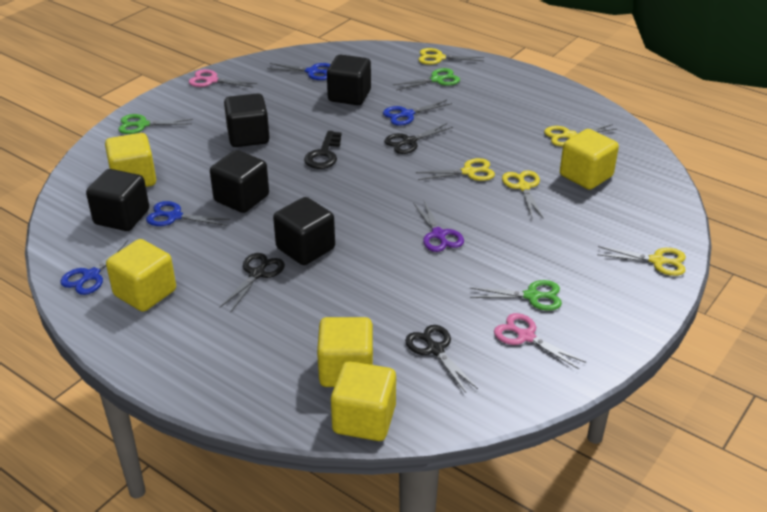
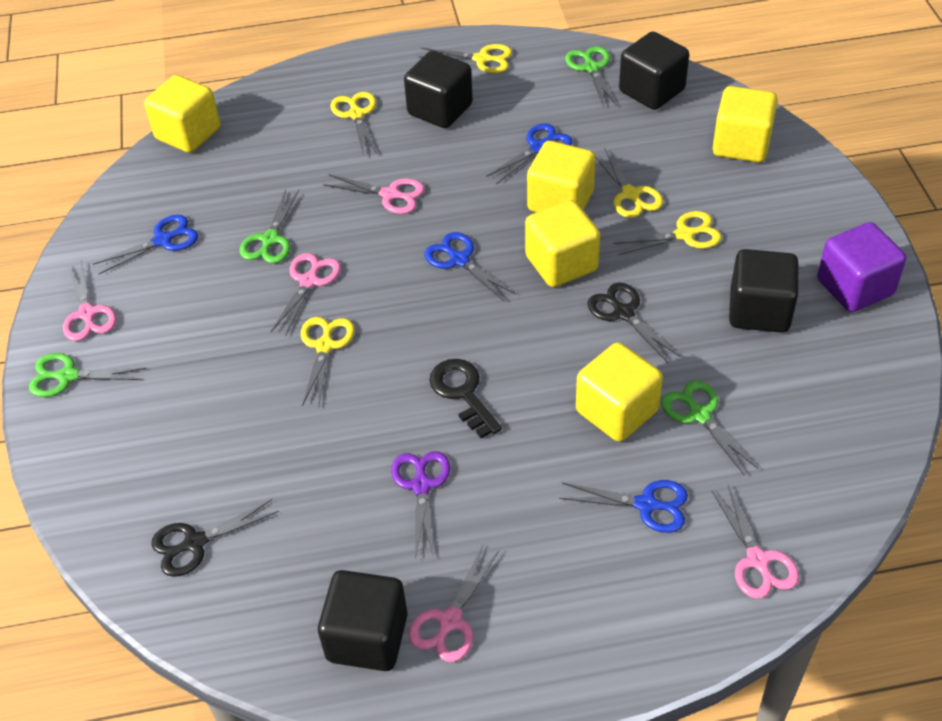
black cube: 5 -> 4
black scissors: 3 -> 2
green scissors: 3 -> 4
pink scissors: 2 -> 5
purple cube: 0 -> 1

